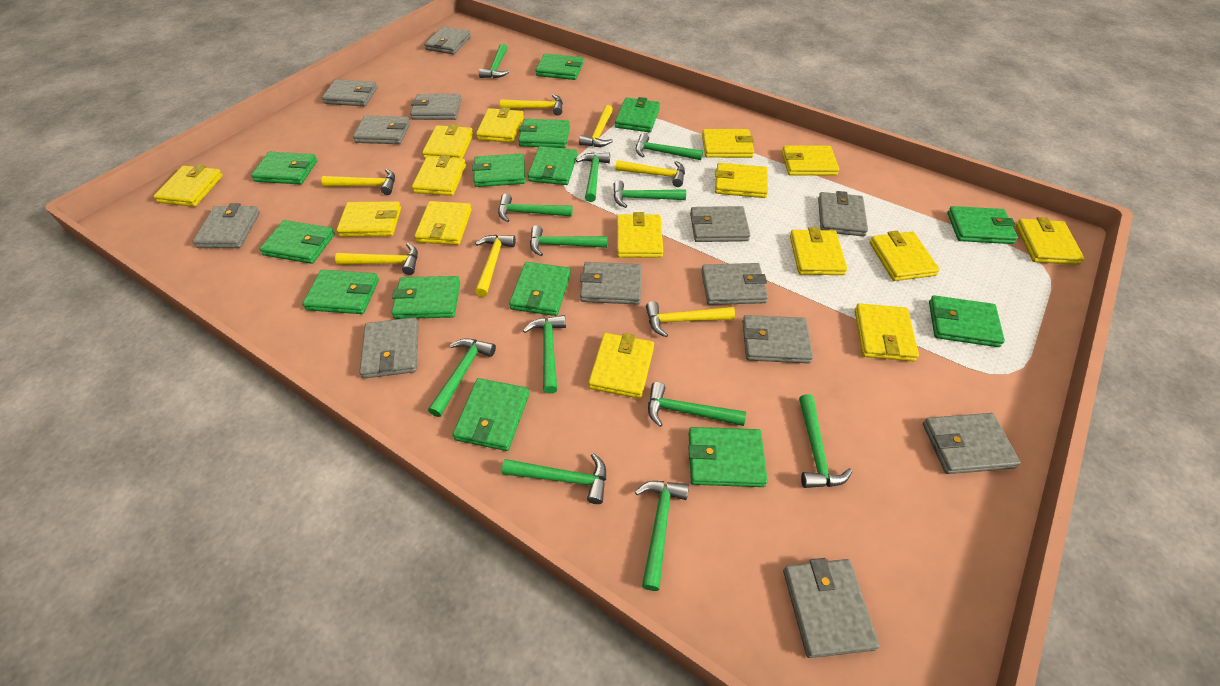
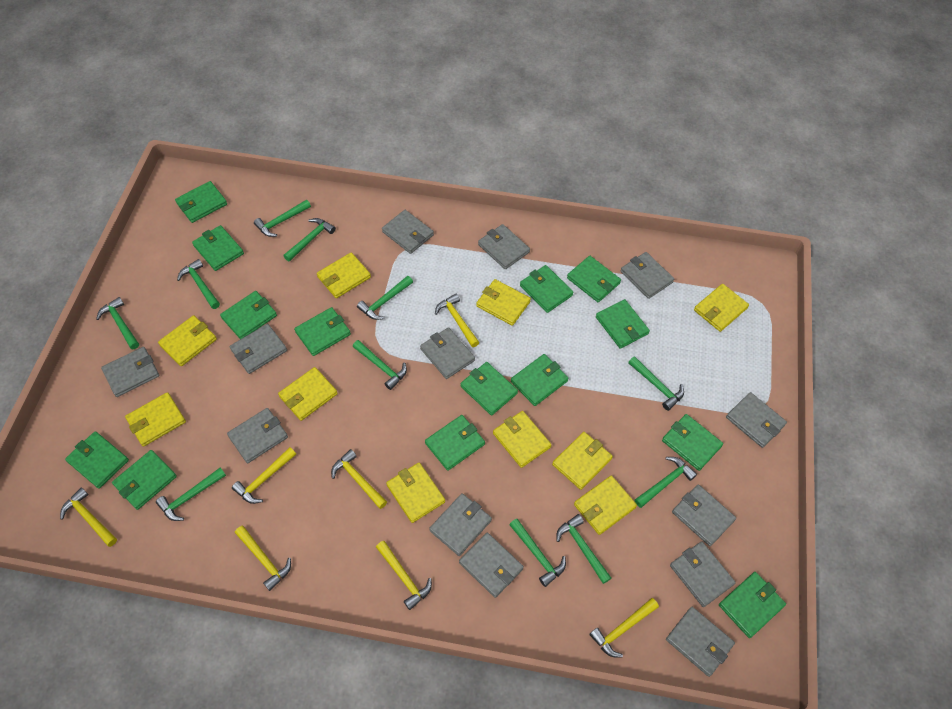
green hammer: 12 -> 11
yellow wallet: 15 -> 10

